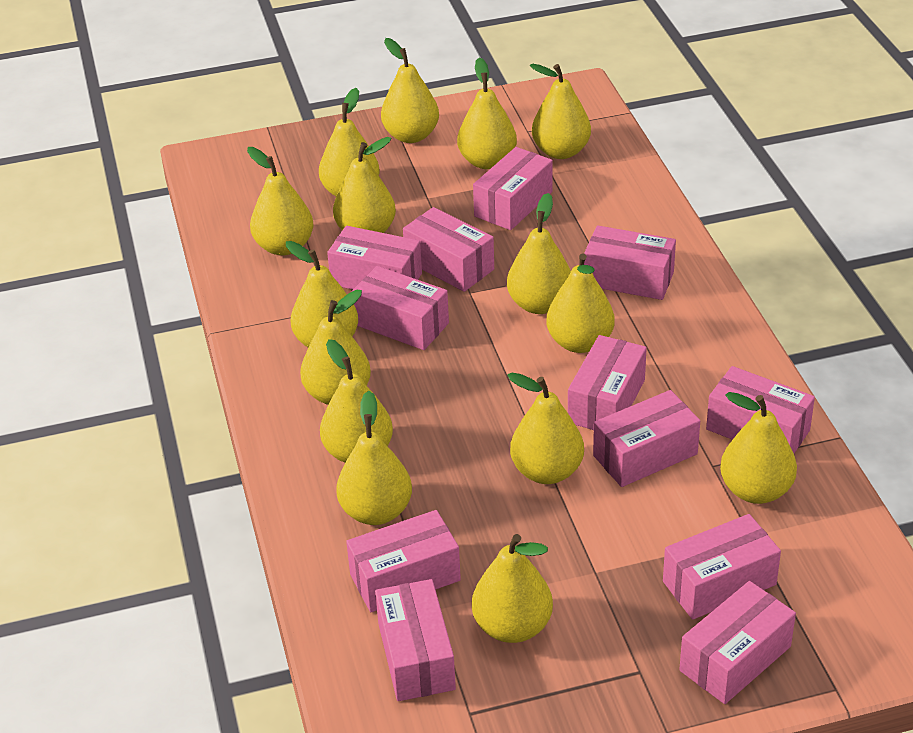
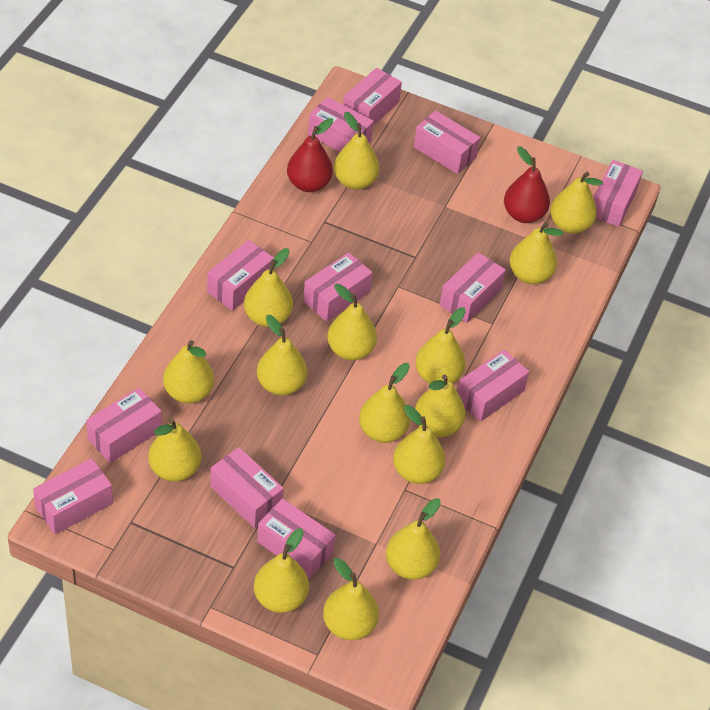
red pear: 0 -> 2

